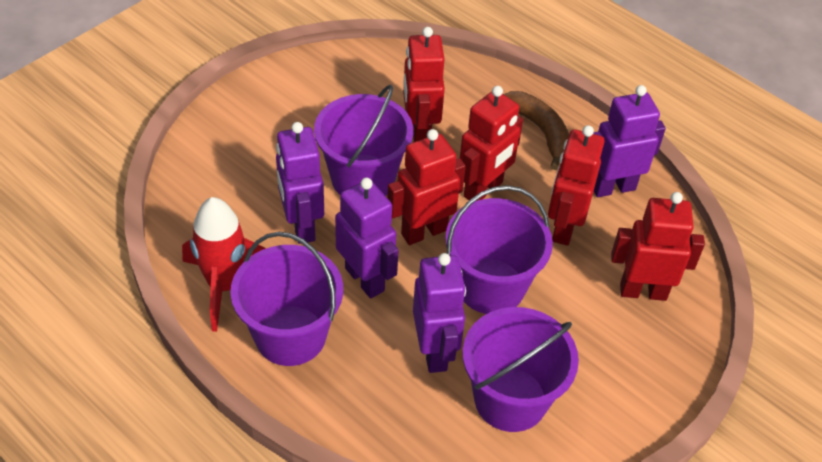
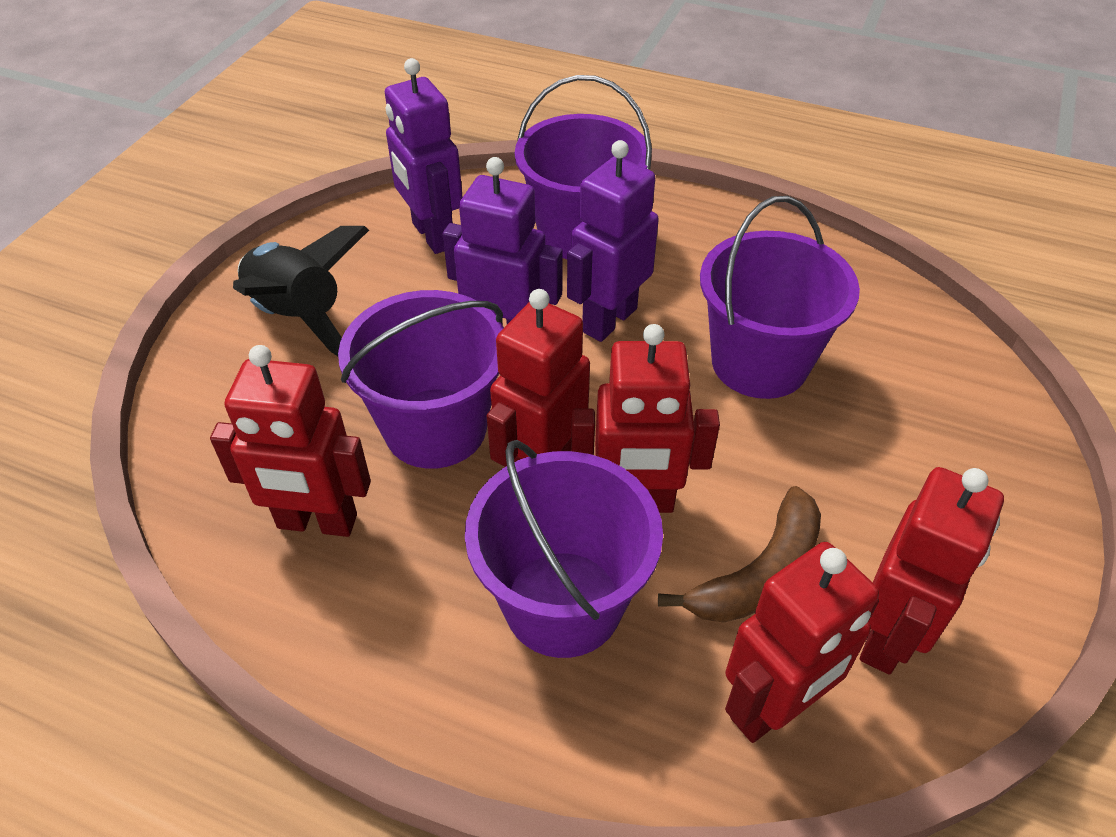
black rocket: 0 -> 1
purple robot: 4 -> 3
red rocket: 1 -> 0

